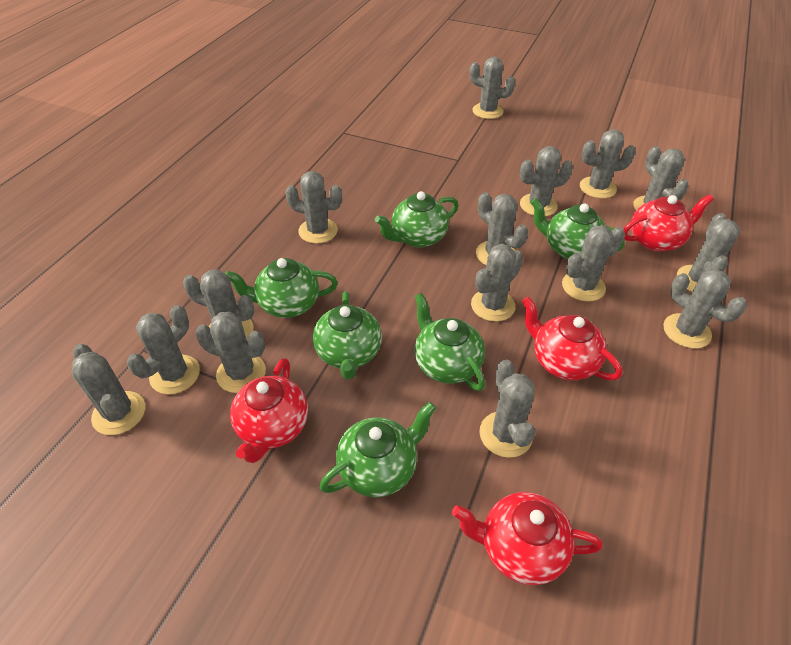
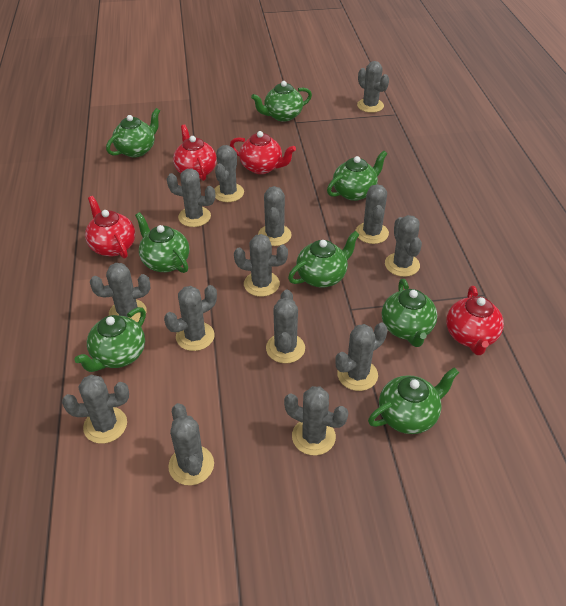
green teapot: 6 -> 8
grey cactus: 15 -> 14

